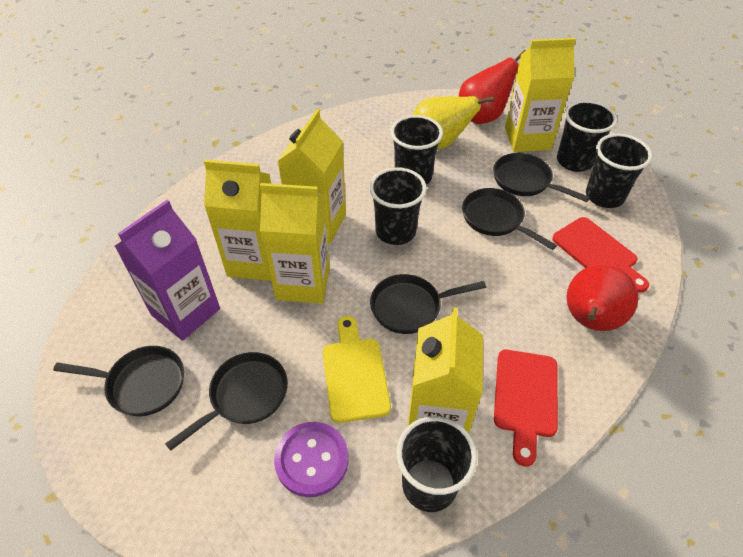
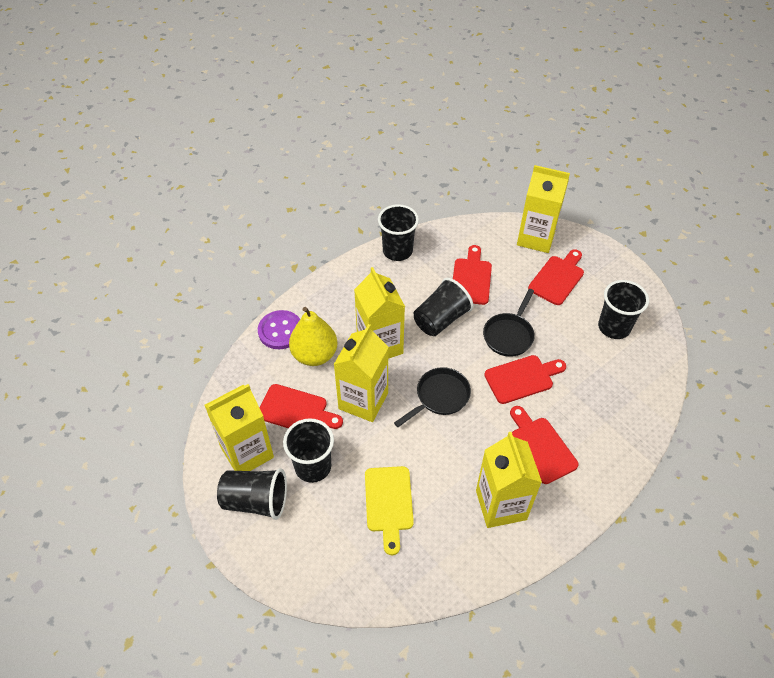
black pan: 5 -> 2
purple carton: 1 -> 0
red cutting board: 2 -> 5
red pear: 2 -> 0

